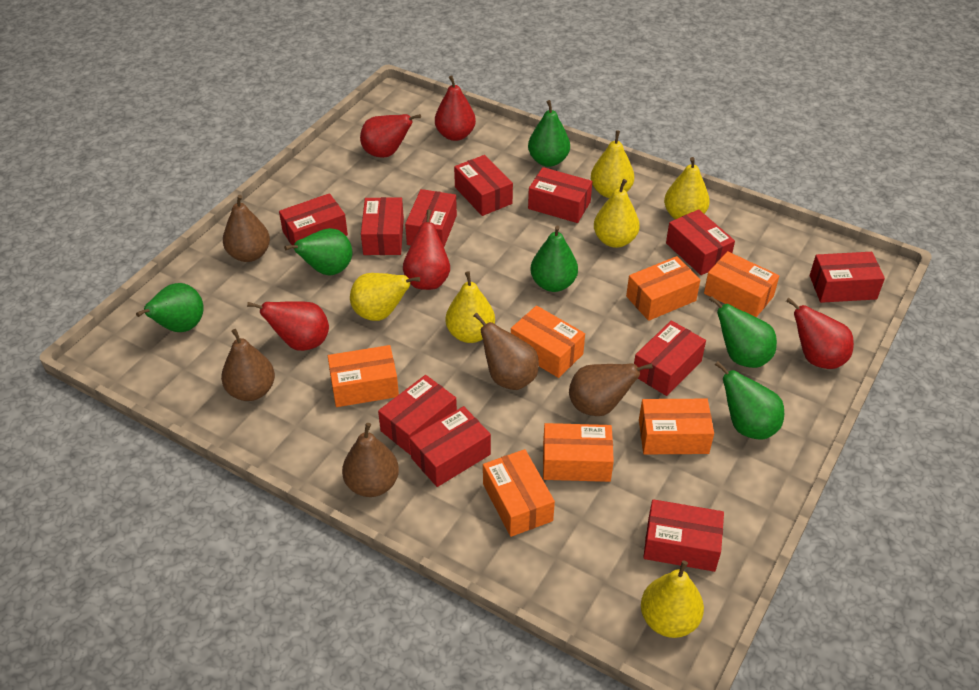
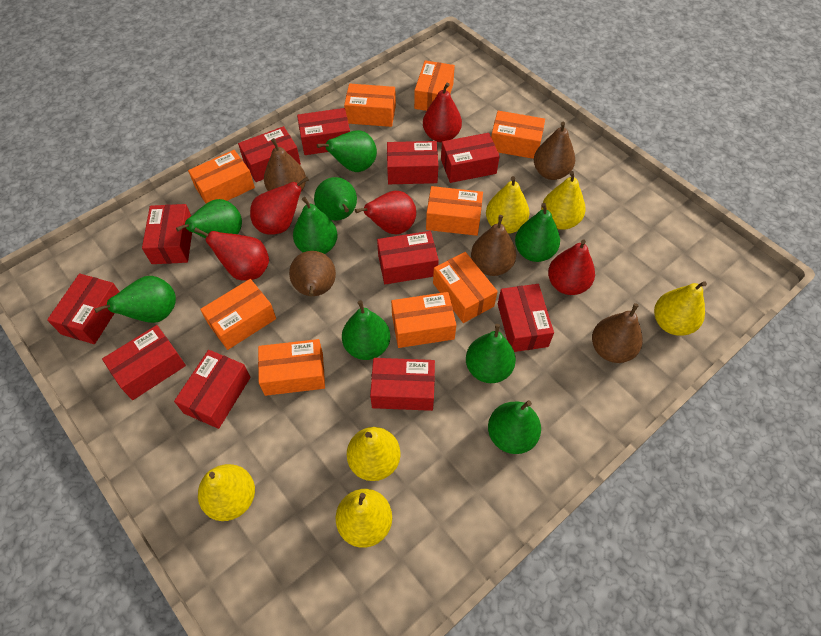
green pear: 6 -> 9
orange box: 7 -> 9

